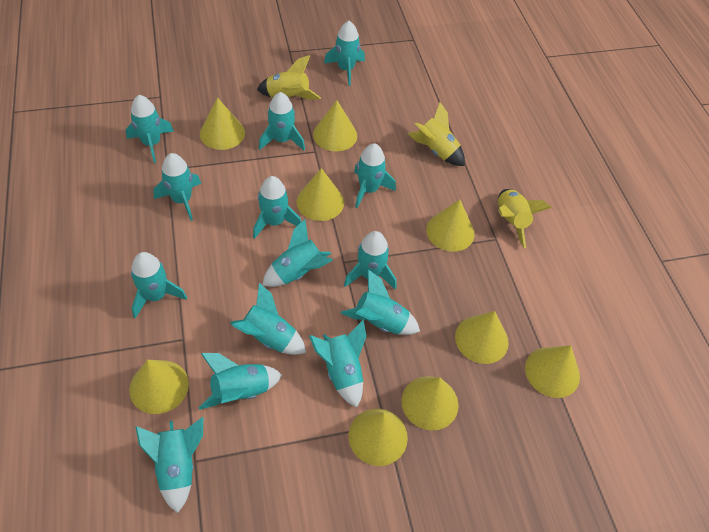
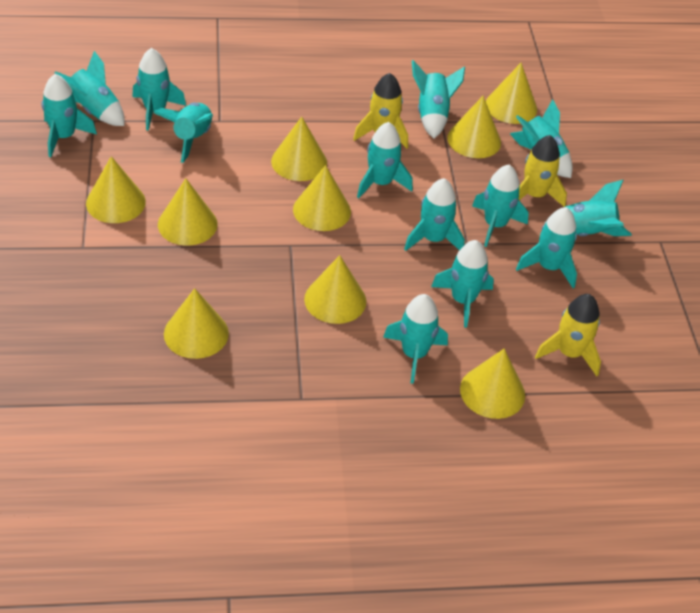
turquoise rocket: 14 -> 13

